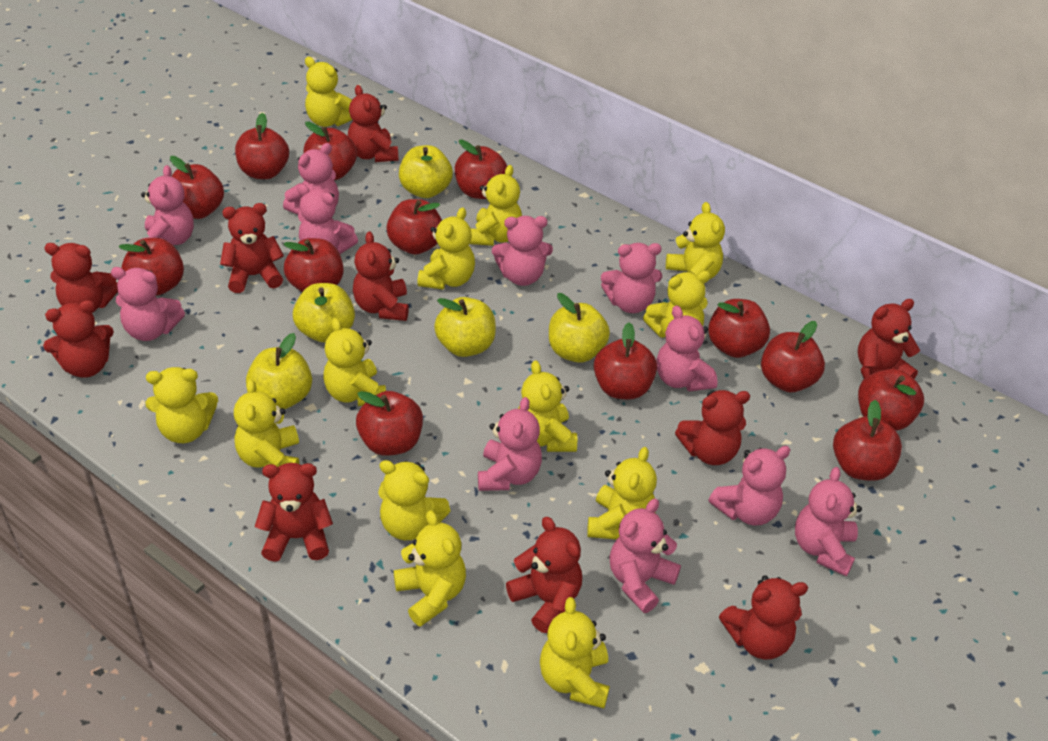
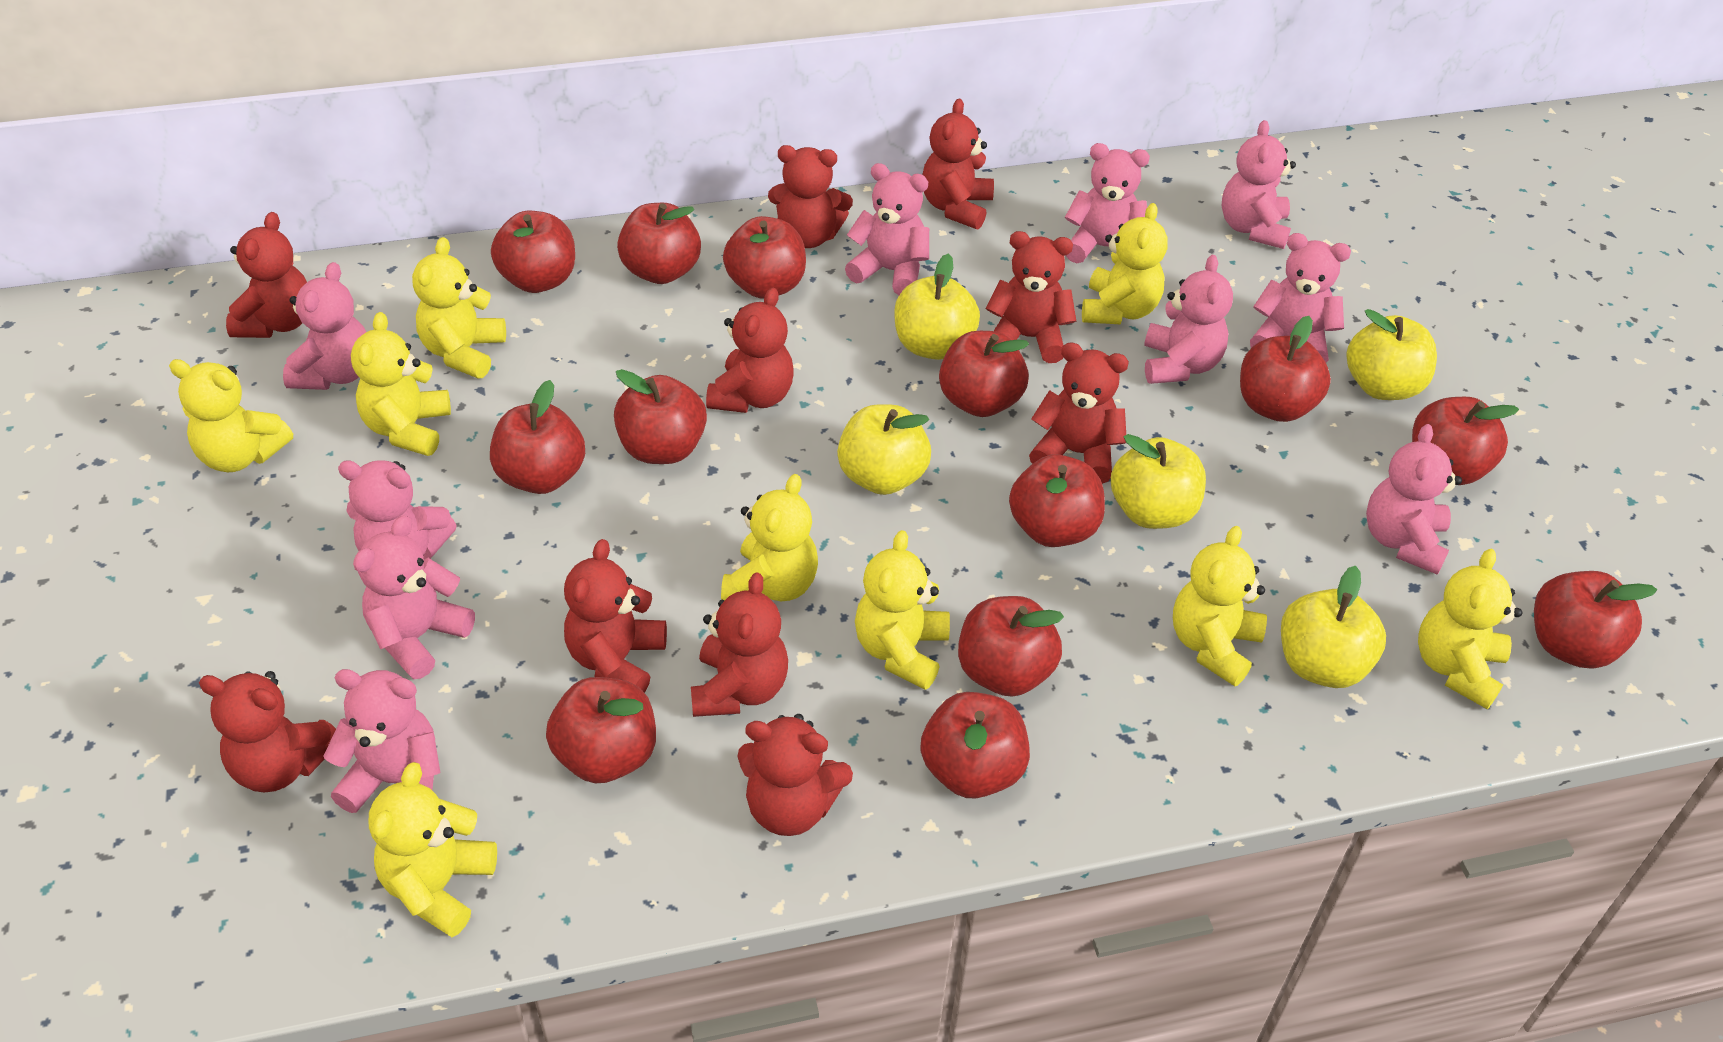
pink teddy bear: 11 -> 10
yellow teddy bear: 13 -> 9

